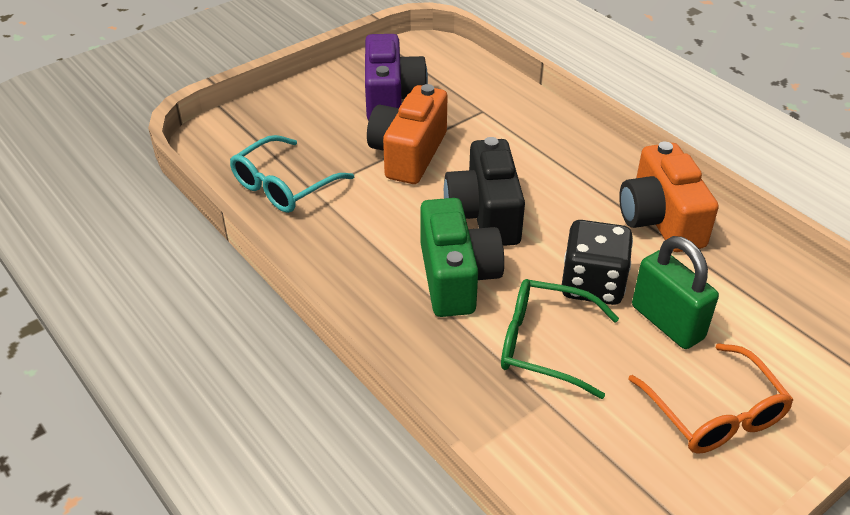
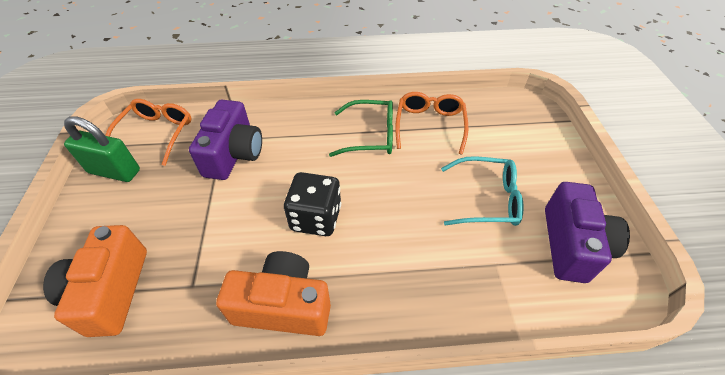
black camera: 1 -> 0
green camera: 1 -> 0
orange glasses: 1 -> 2
purple camera: 1 -> 2

